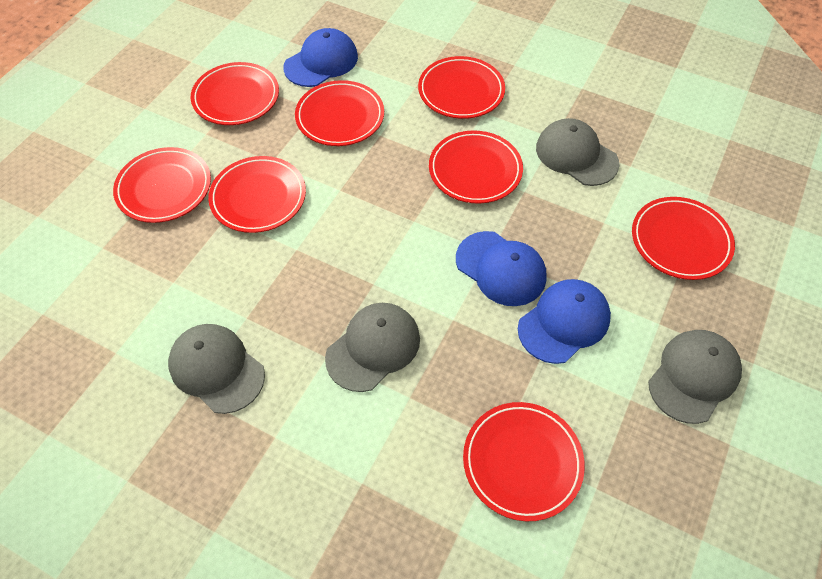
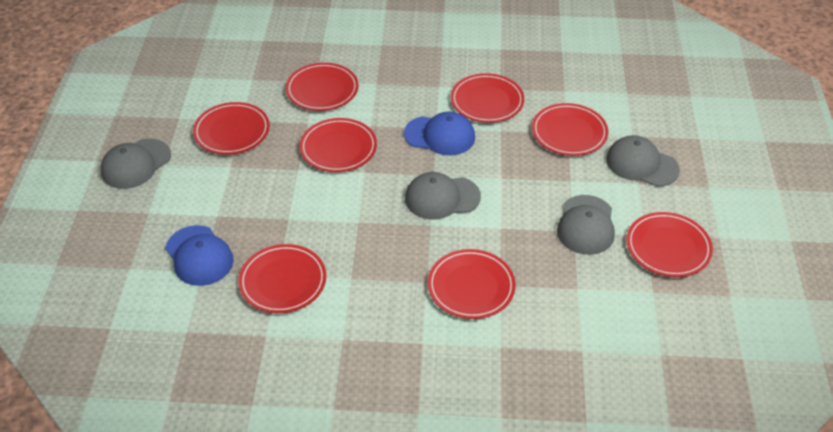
blue cap: 3 -> 2

